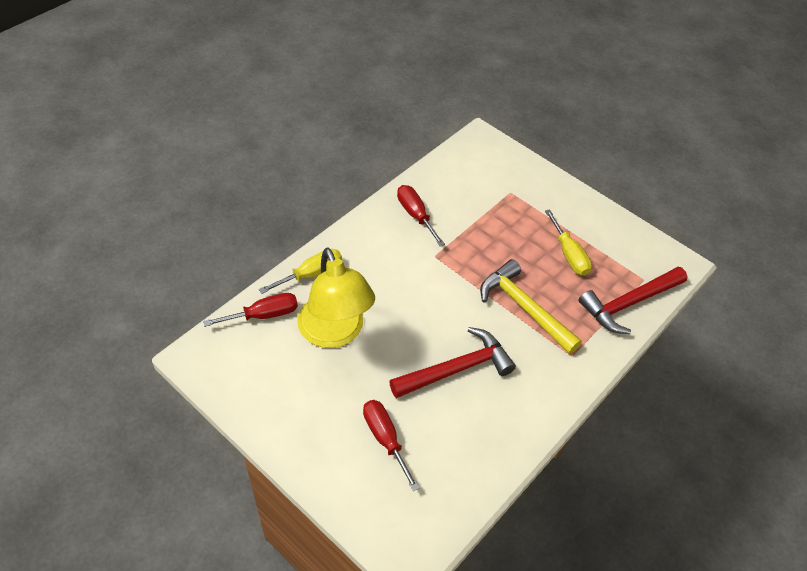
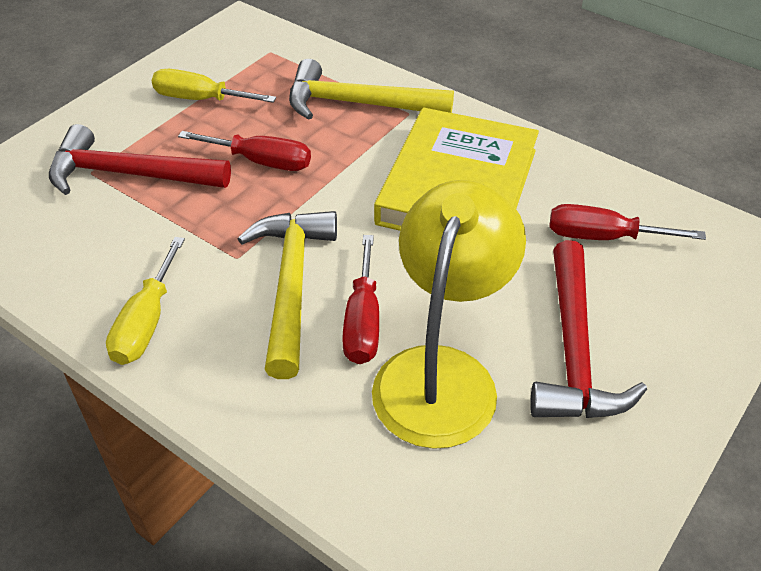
yellow book: 0 -> 1
yellow hammer: 1 -> 2

